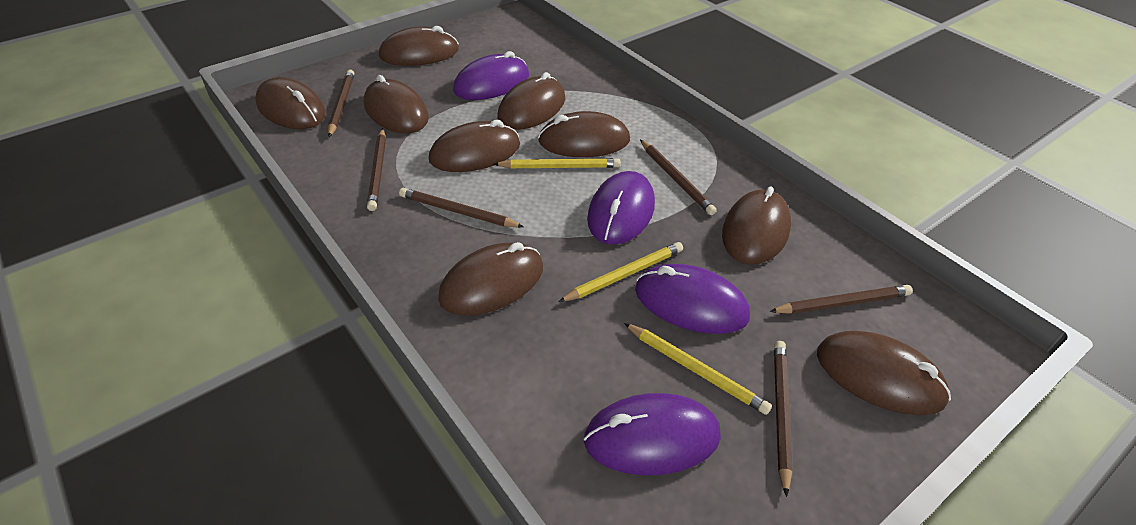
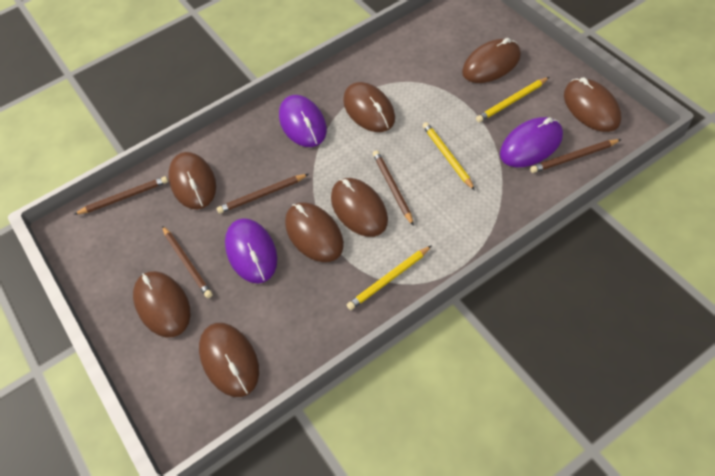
brown mouse: 9 -> 8
brown pencil: 6 -> 5
purple mouse: 4 -> 3

